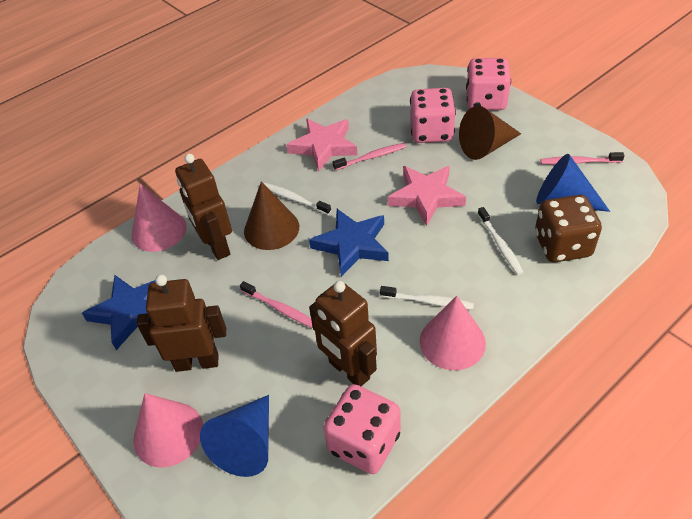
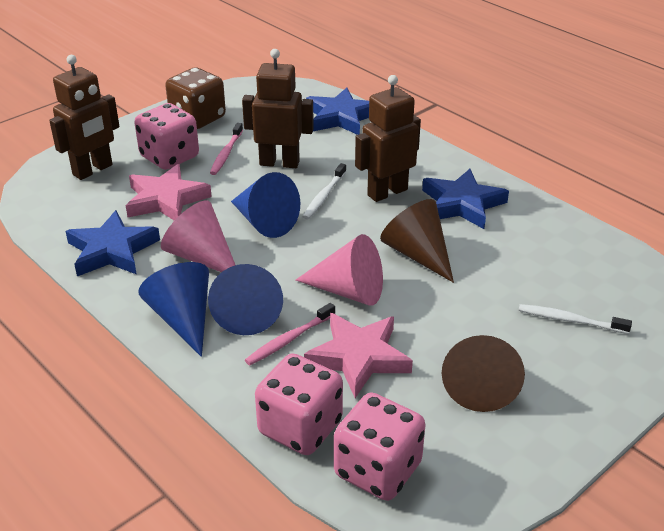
blue cone: 2 -> 3
blue star: 2 -> 3
pink cone: 3 -> 2
pink toothbrush: 3 -> 2
white toothbrush: 3 -> 2

